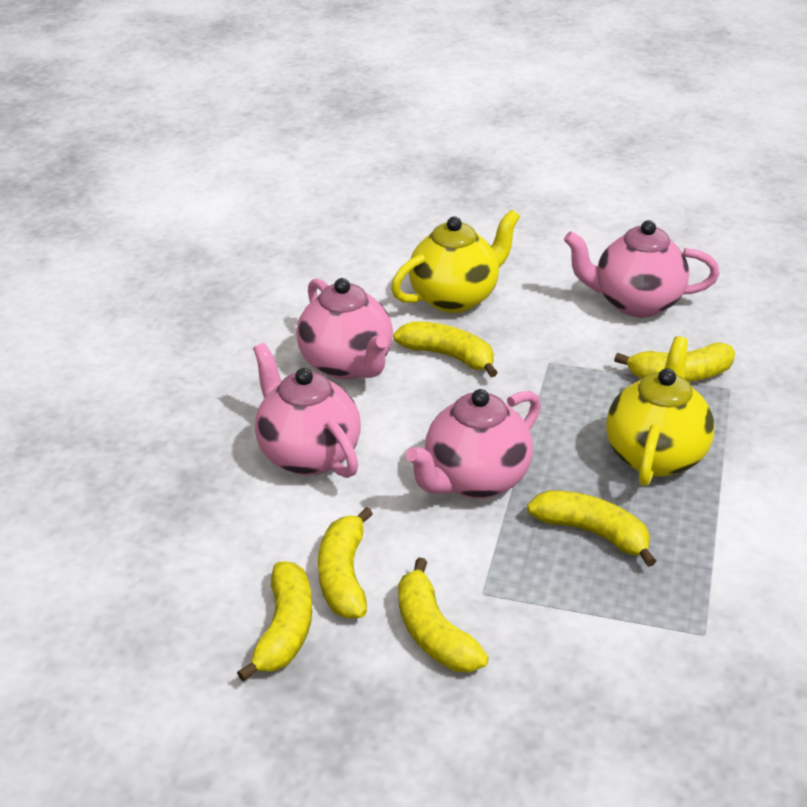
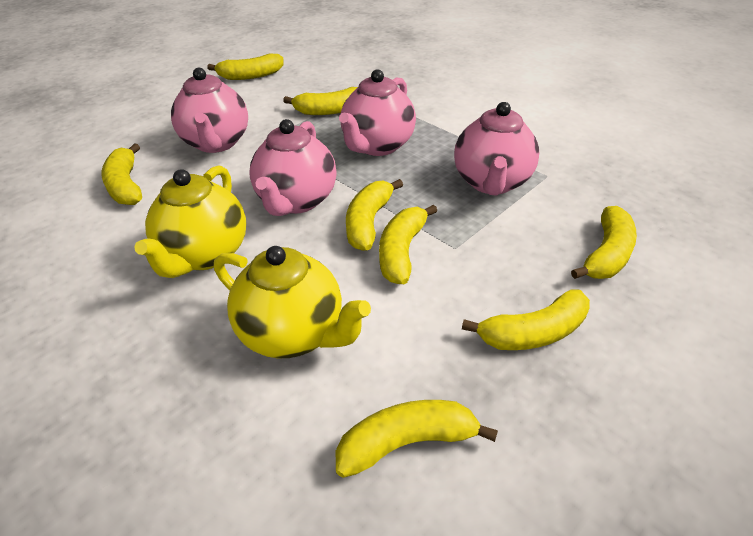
yellow banana: 6 -> 8

